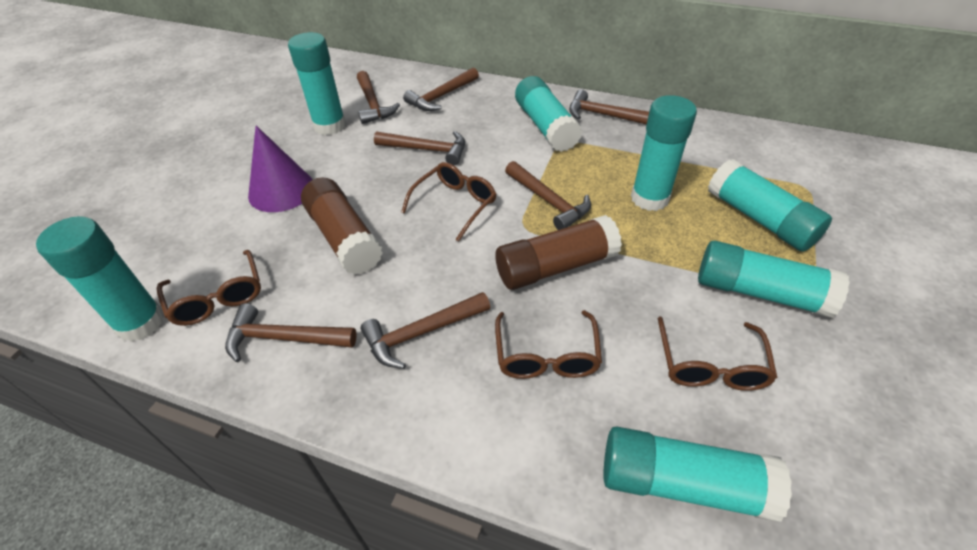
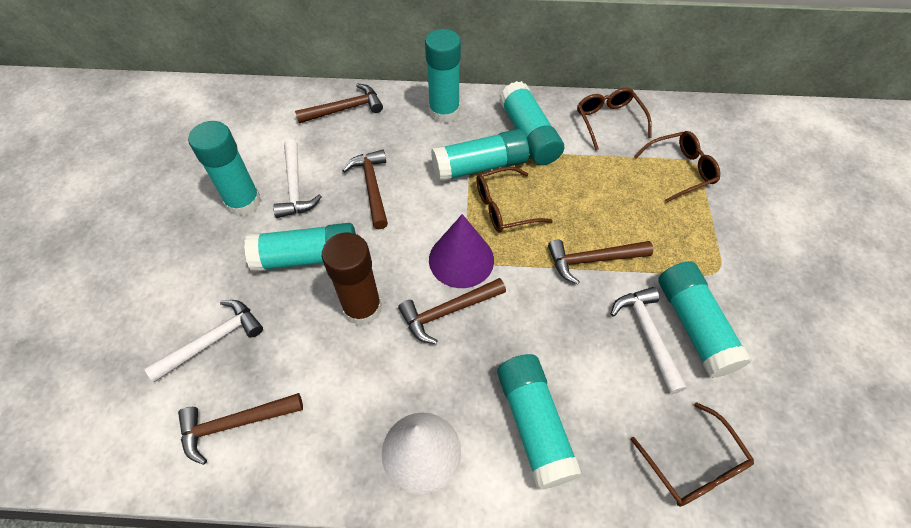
brown glue stick: 2 -> 1
brown hammer: 7 -> 5
white cone: 0 -> 1
white hammer: 0 -> 3

